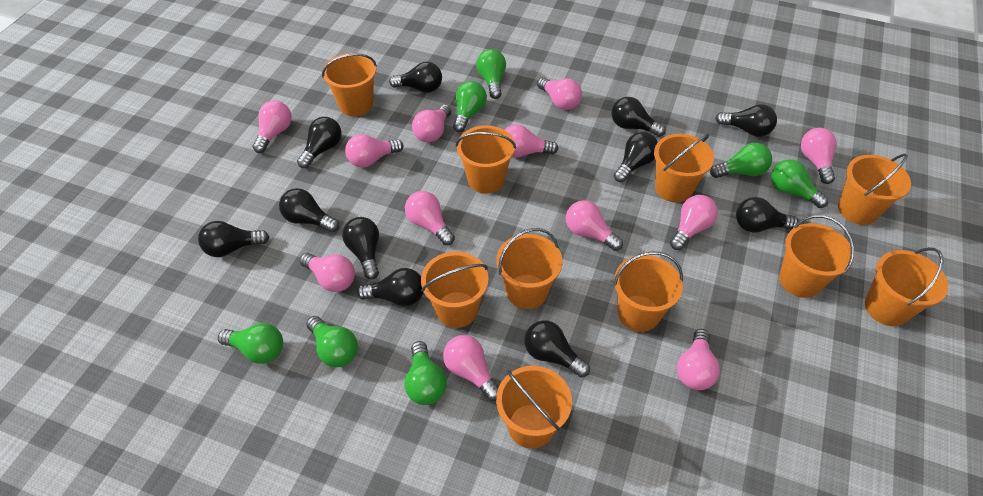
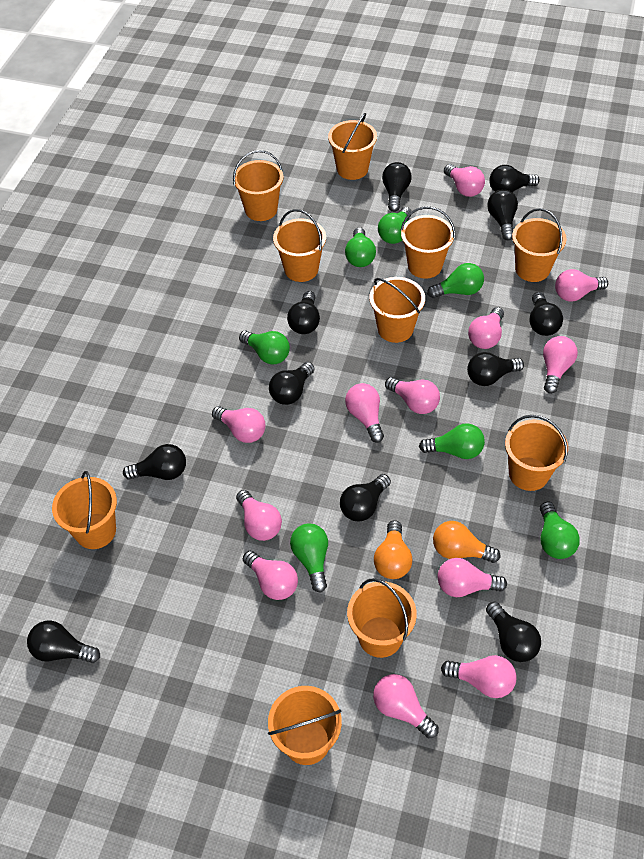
orange light bulb: 0 -> 2

